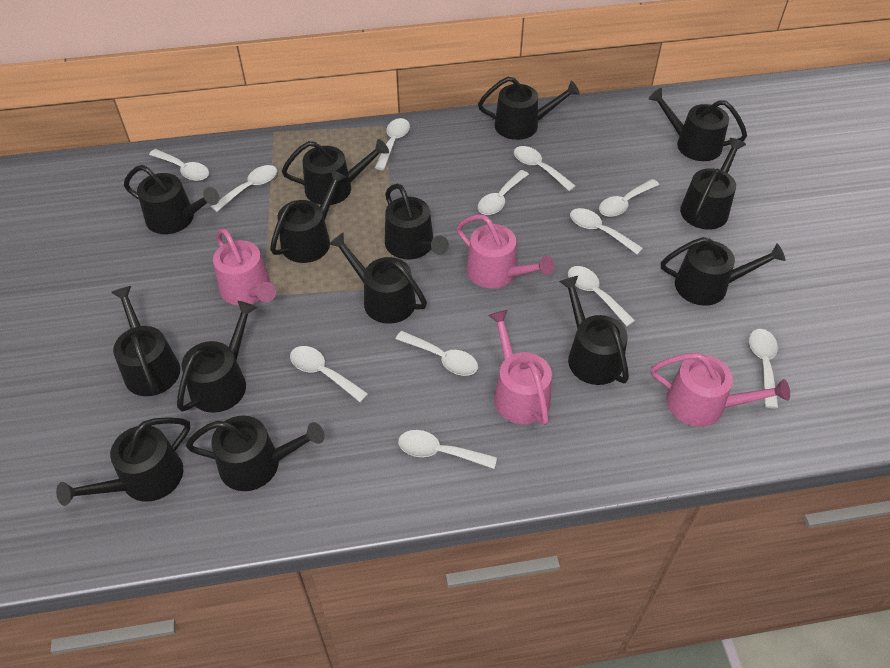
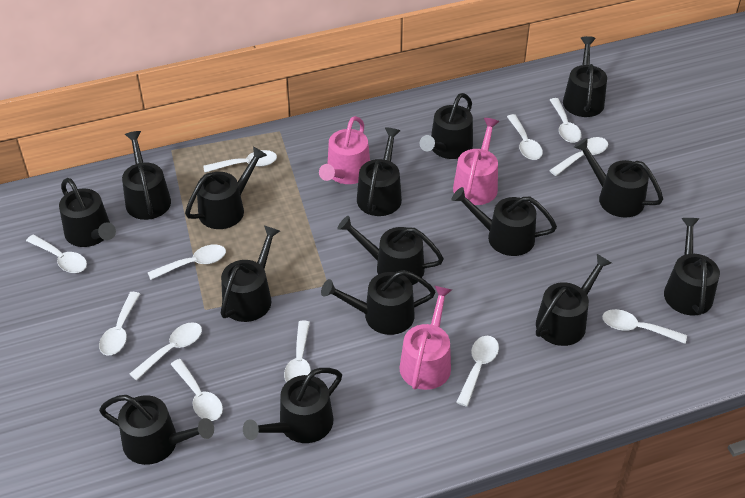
black watering can: 14 -> 15
pink watering can: 4 -> 3

